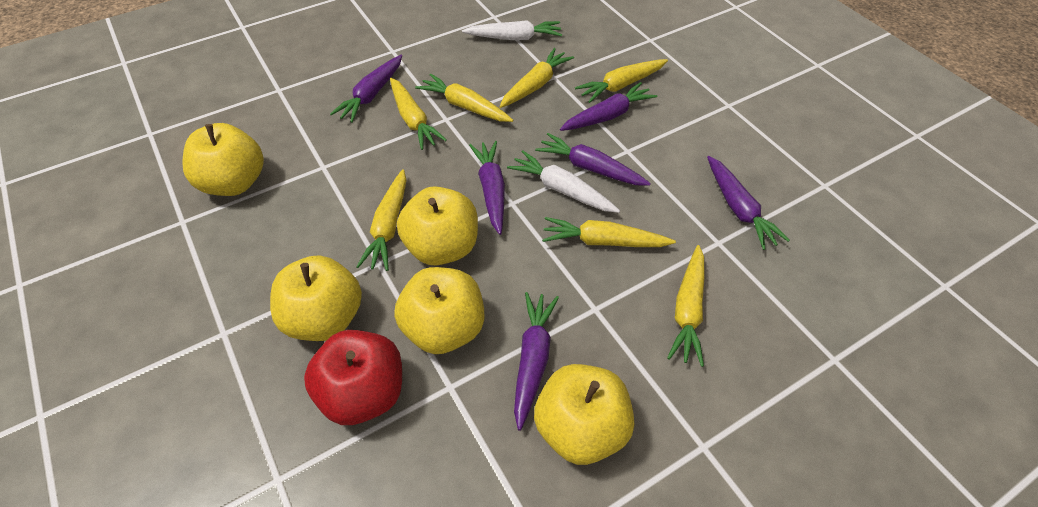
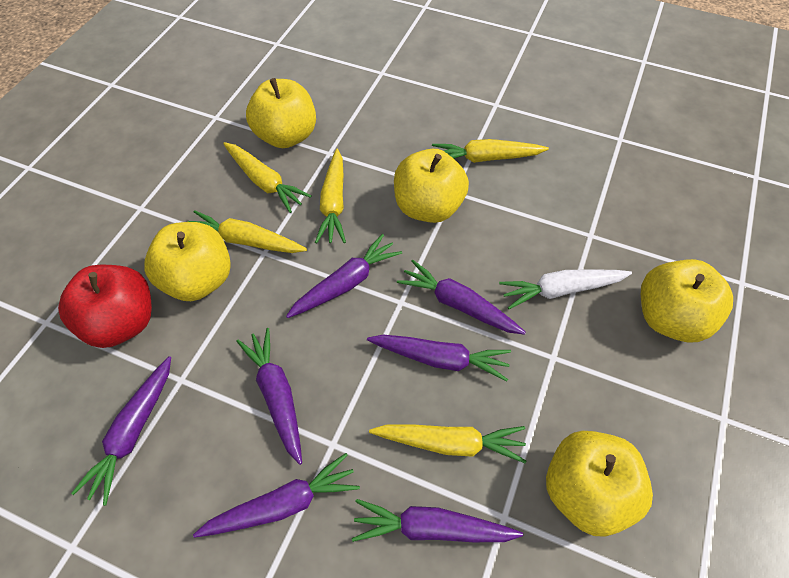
purple carrot: 6 -> 7
white carrot: 2 -> 1
yellow carrot: 7 -> 5

